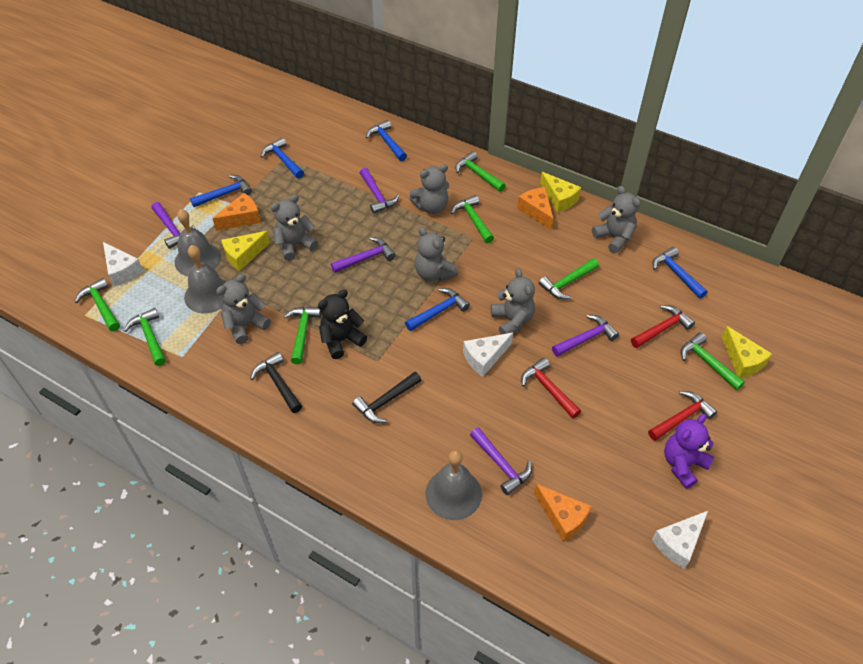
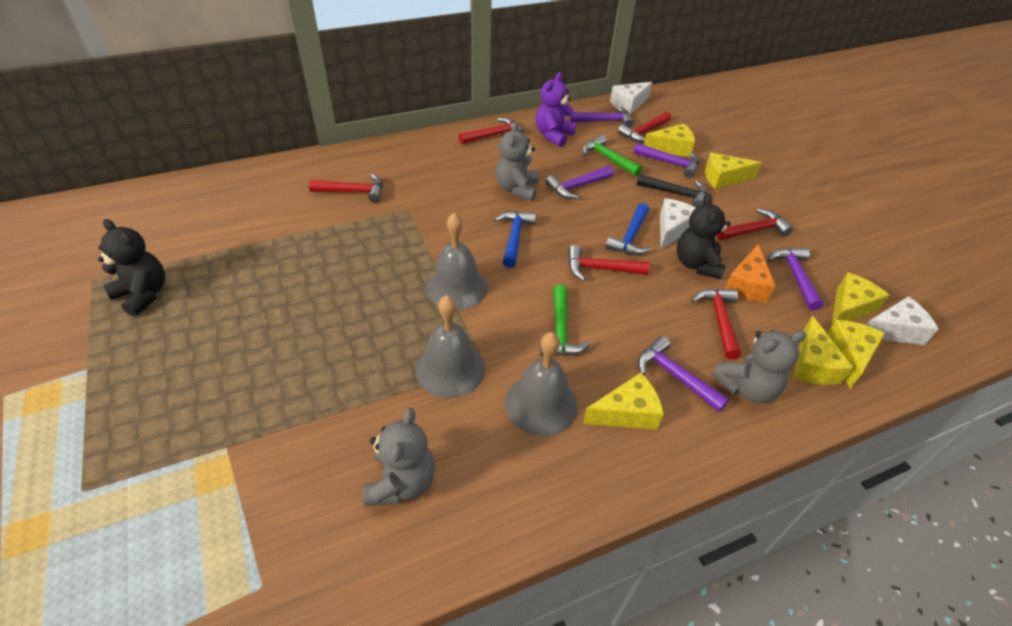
black hammer: 2 -> 1
black teddy bear: 1 -> 2
blue hammer: 5 -> 2
green hammer: 7 -> 2
grey teddy bear: 6 -> 3
orange cheese: 3 -> 1
red hammer: 3 -> 6
yellow cheese: 3 -> 6

